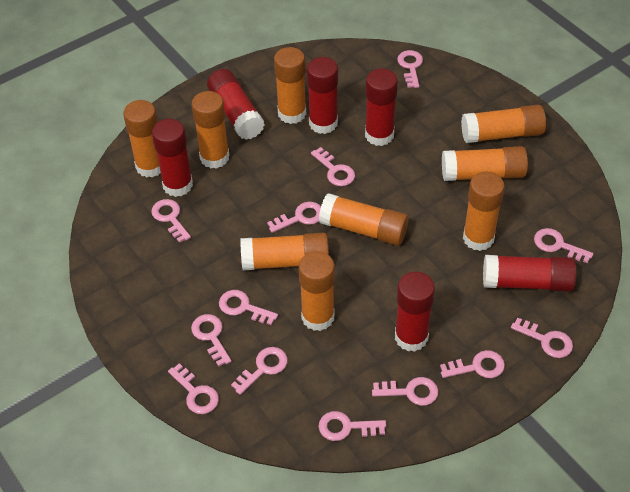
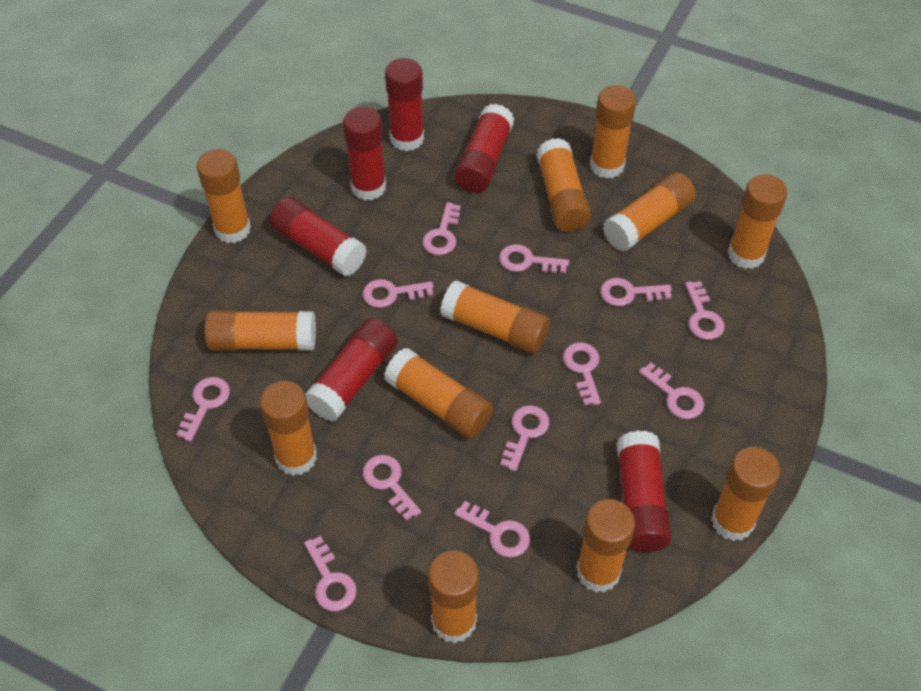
orange glue stick: 9 -> 12
pink key: 13 -> 12

